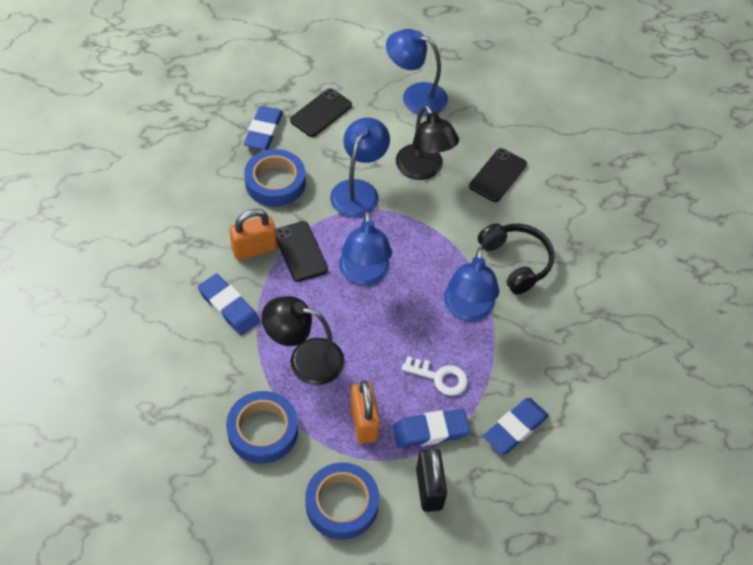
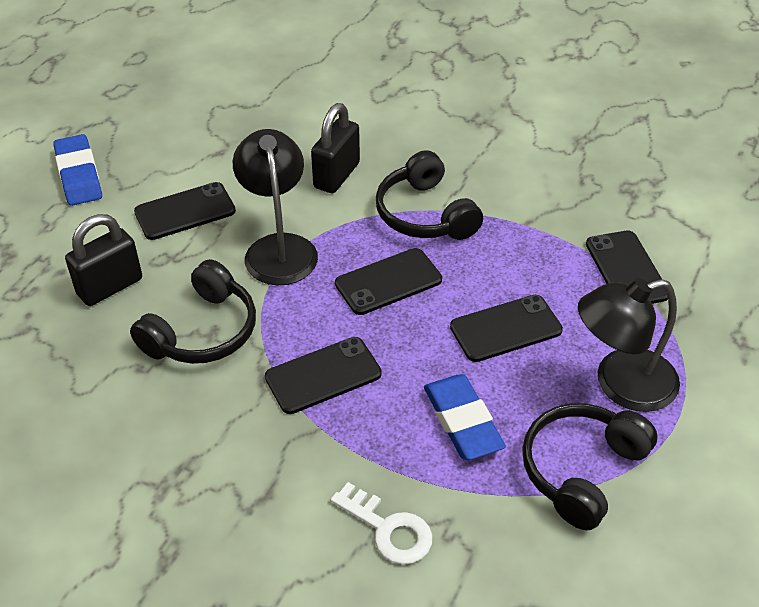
black headphones: 1 -> 3
black padlock: 1 -> 2
black phone: 3 -> 5
blue eraser: 4 -> 2
blue lamp: 4 -> 0
blue tape: 3 -> 0
orange padlock: 2 -> 0

